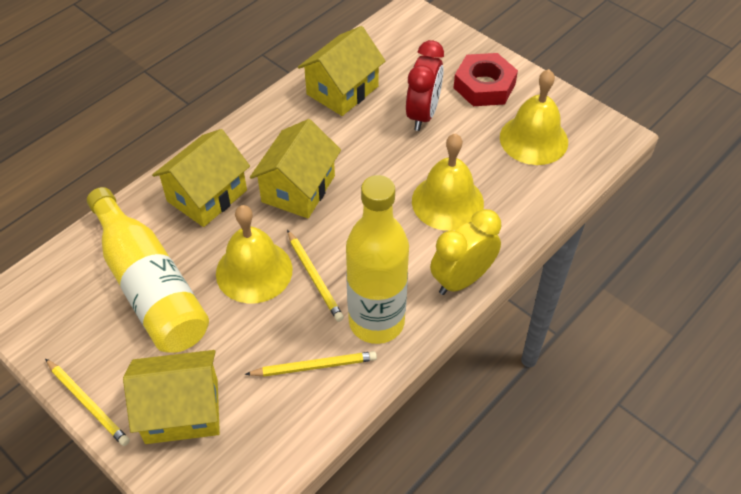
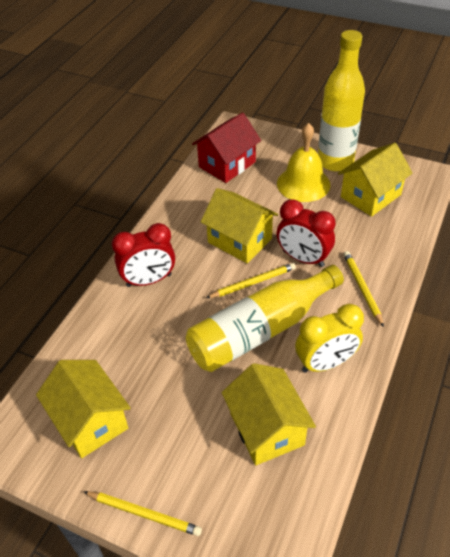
red clock: 1 -> 2
red house: 0 -> 1
red nut: 1 -> 0
yellow bell: 3 -> 1

